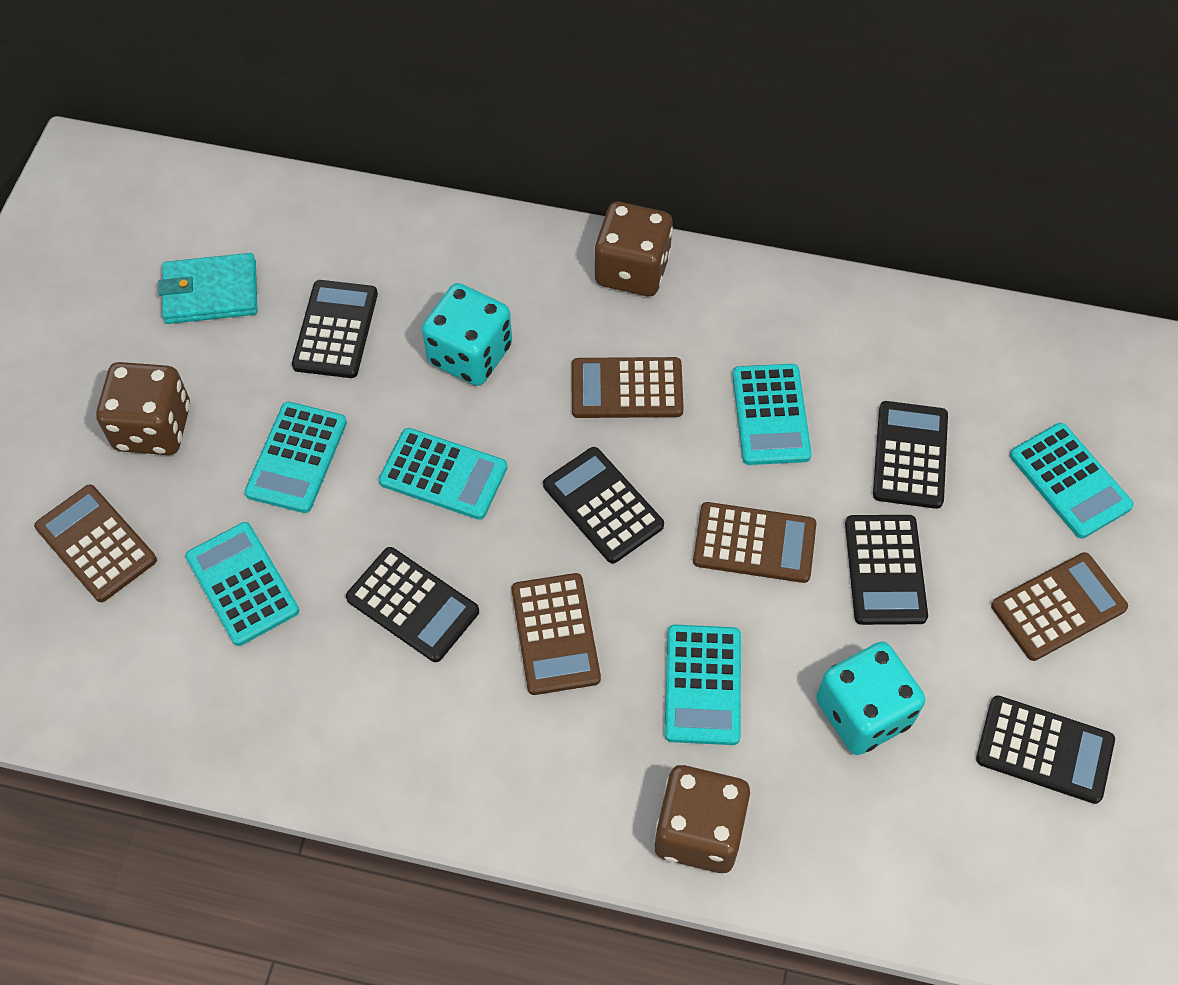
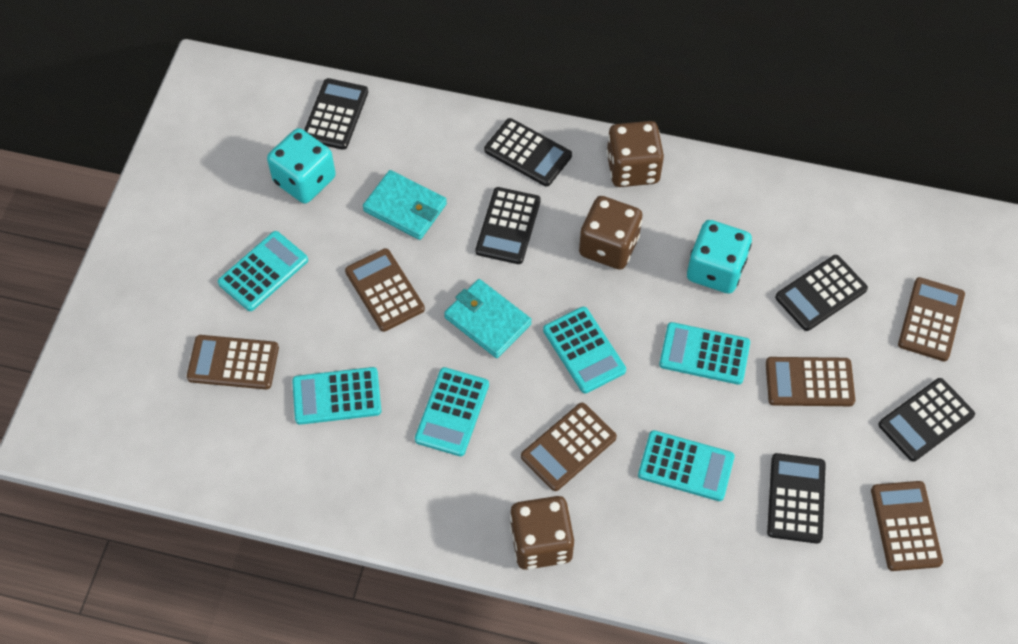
brown calculator: 5 -> 6
turquoise wallet: 1 -> 2

